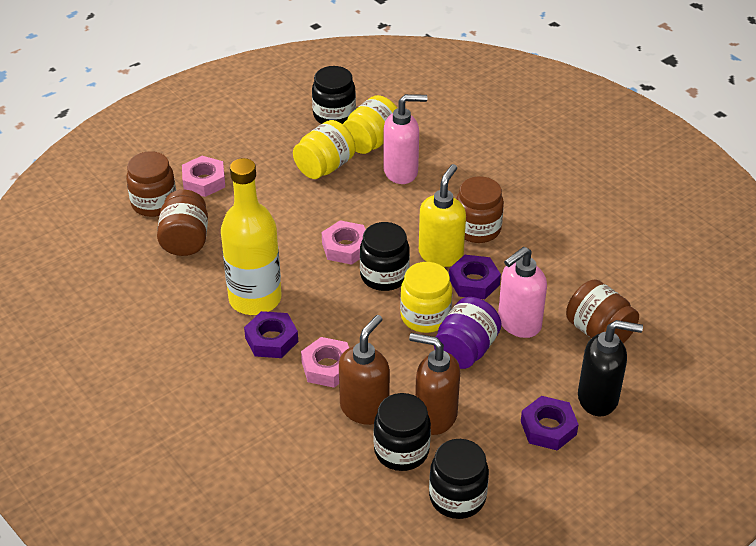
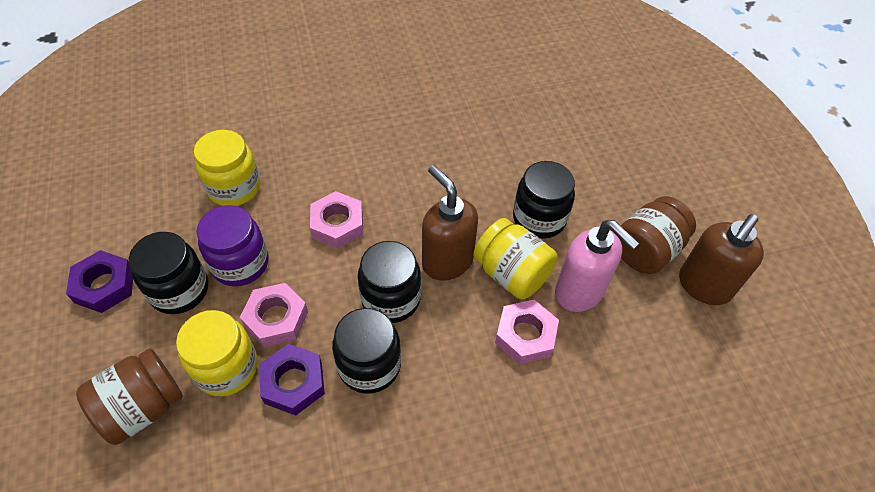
black soap dispenser: 1 -> 0
brown jar: 4 -> 2
pink soap dispenser: 2 -> 1
purple nut: 3 -> 2
yellow bottle: 1 -> 0
yellow soap dispenser: 1 -> 0

